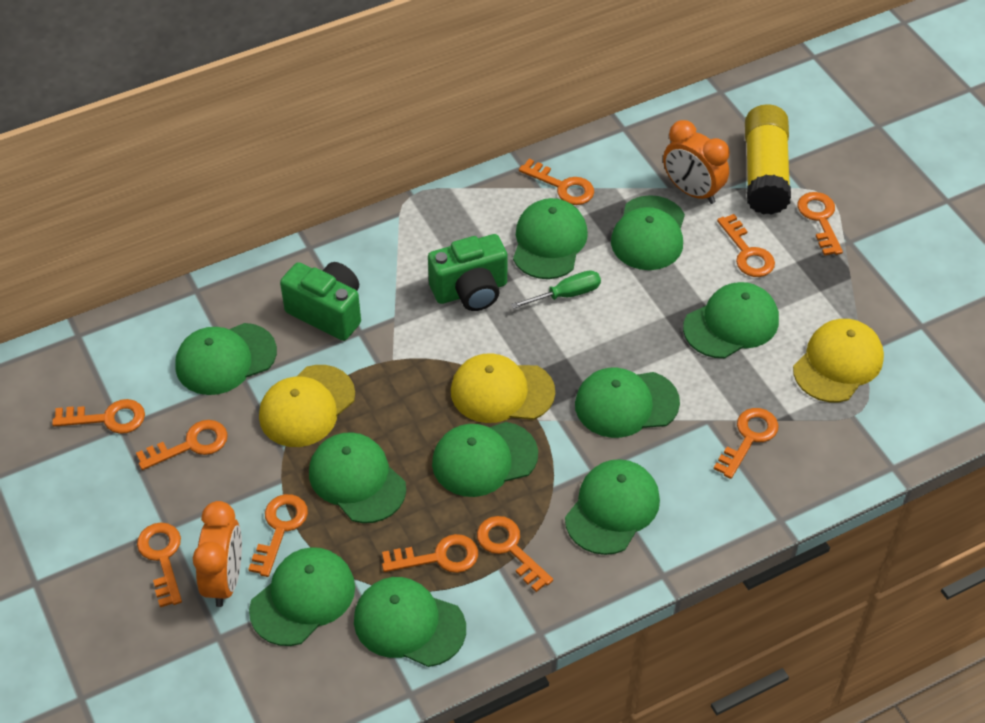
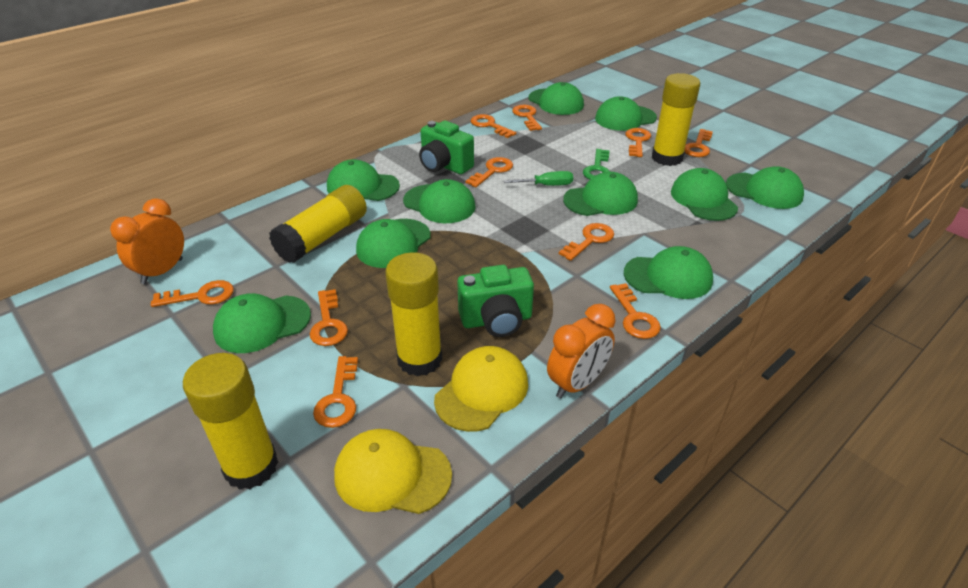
green key: 0 -> 1
yellow cap: 3 -> 2
yellow glue stick: 1 -> 4

